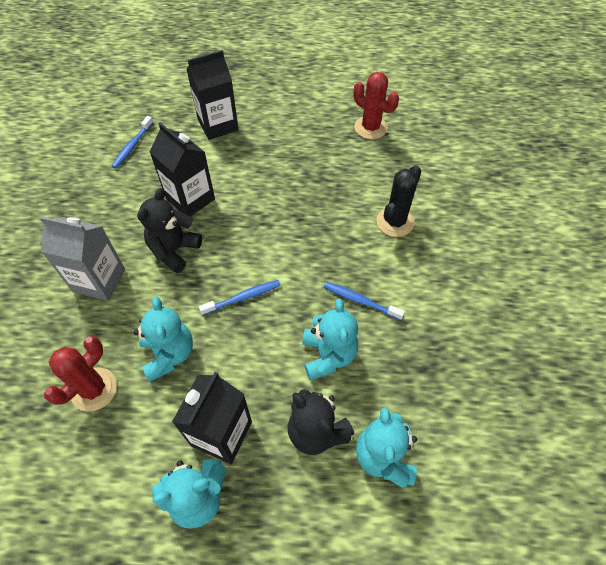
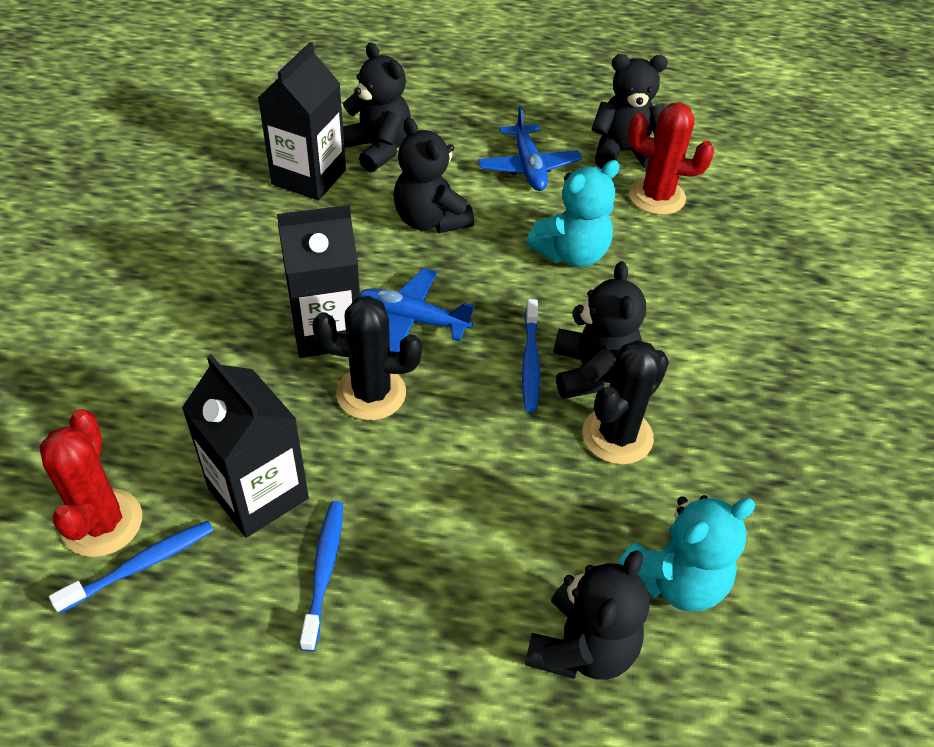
black cactus: 1 -> 2
black teddy bear: 2 -> 5
blue plane: 0 -> 2
grey carton: 1 -> 0
turquoise teddy bear: 4 -> 2

